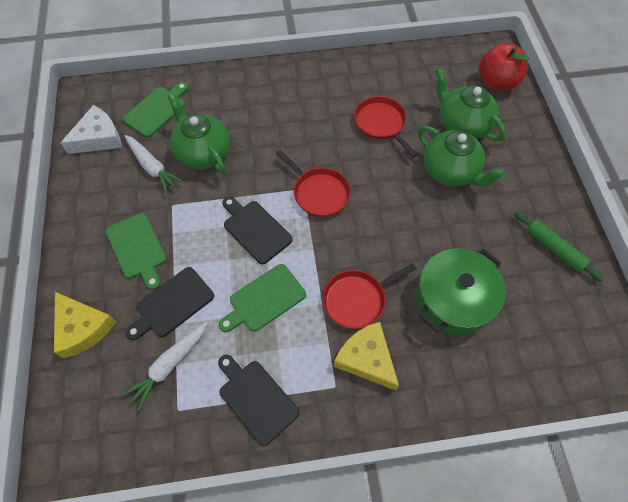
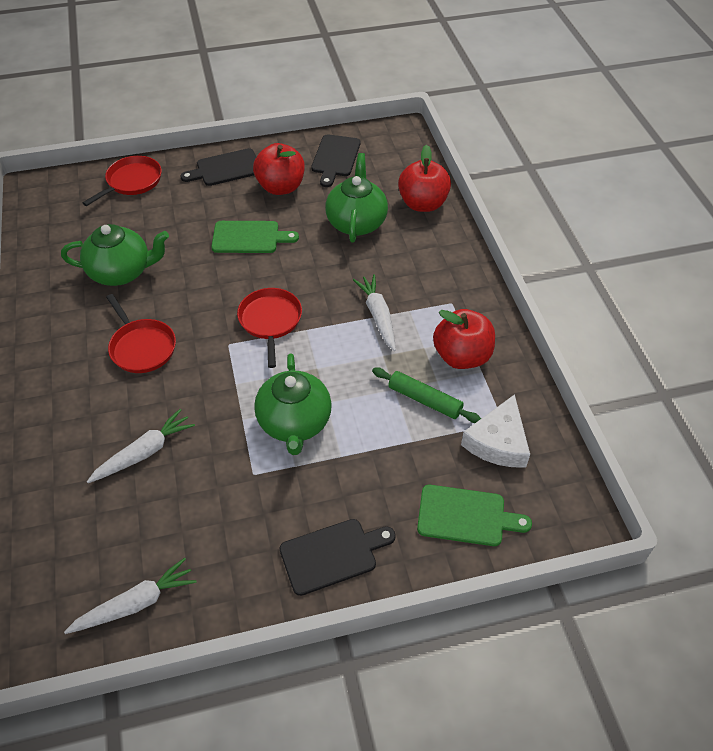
green cutting board: 3 -> 2
green pot: 1 -> 0
red apple: 1 -> 3
white carrot: 2 -> 3
yellow cheese: 2 -> 0

